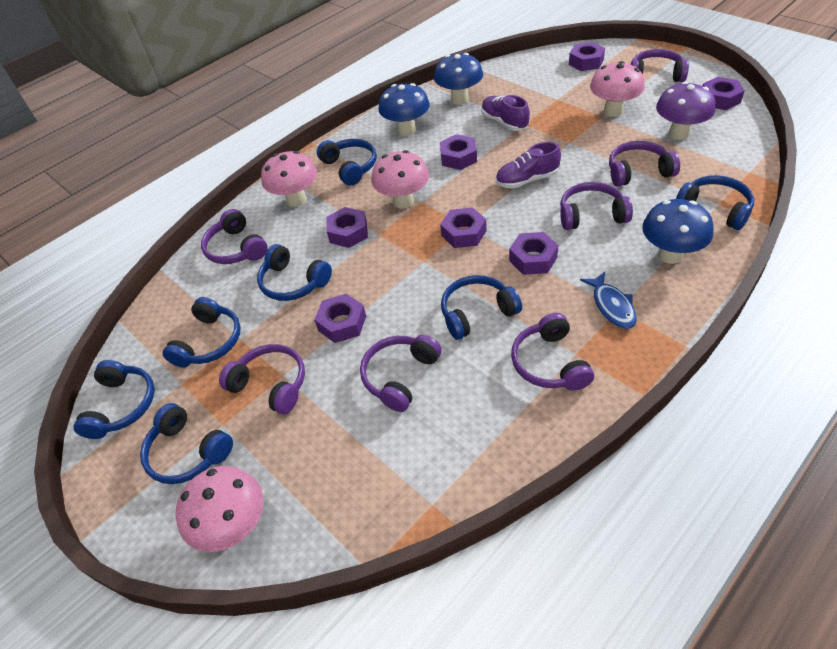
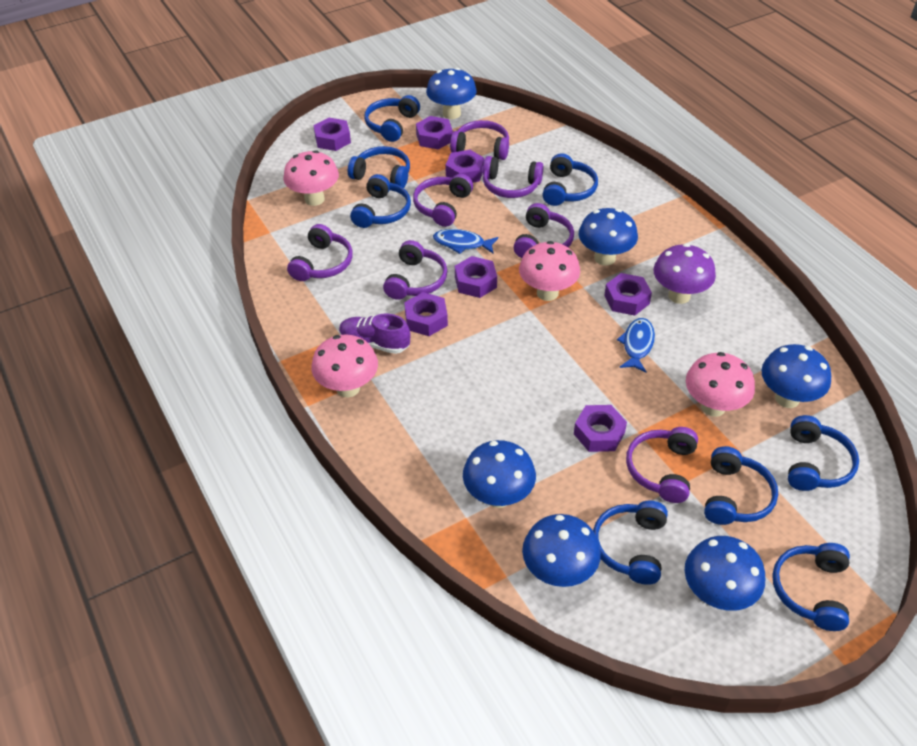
blue fish: 1 -> 2
blue headphones: 7 -> 8
blue mushroom: 3 -> 6
purple shoe: 2 -> 1

